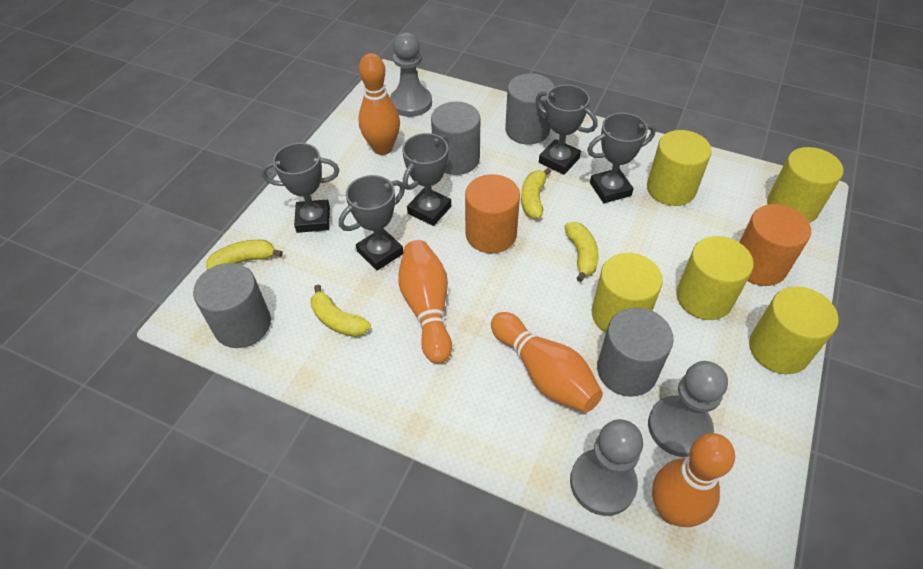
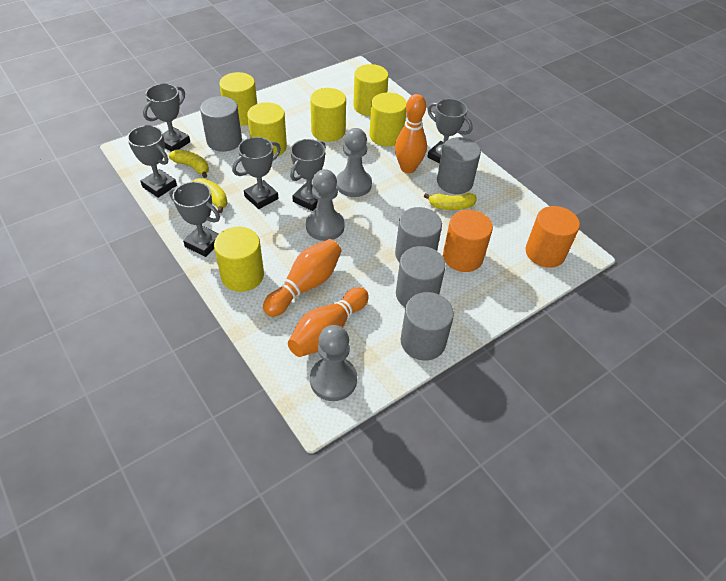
grey cylinder: 4 -> 5
grey trophy: 5 -> 6
orange bowling pin: 4 -> 3
yellow banana: 4 -> 3
yellow cylinder: 5 -> 6

